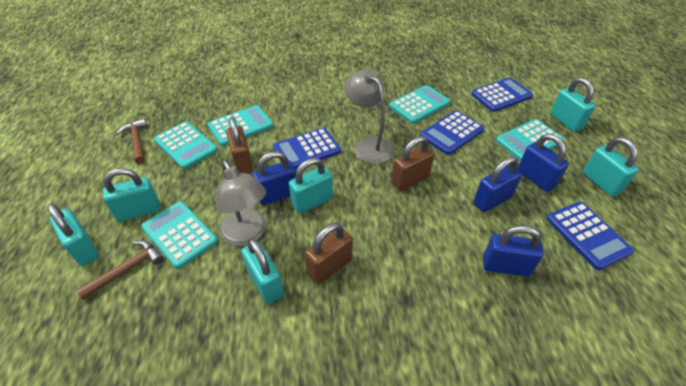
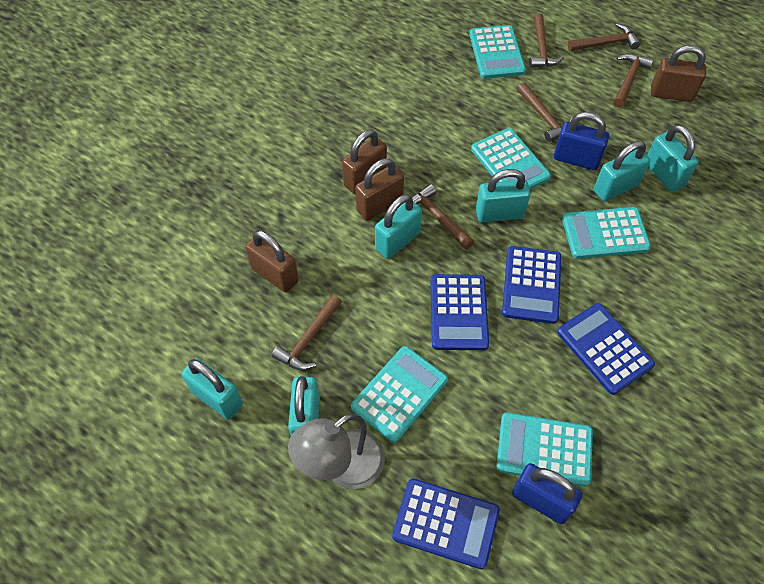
blue padlock: 4 -> 2
brown hammer: 2 -> 6
brown padlock: 3 -> 4
grey lamp: 2 -> 1

